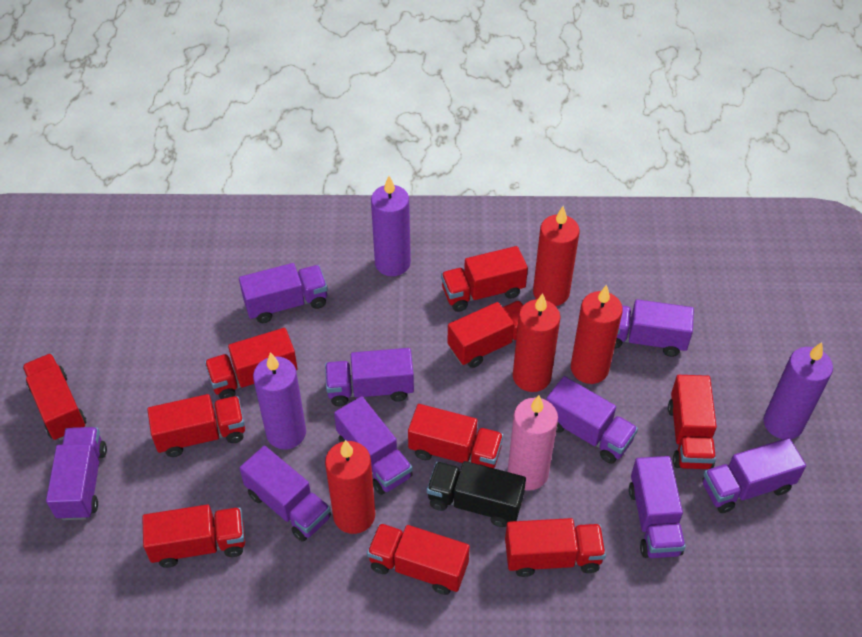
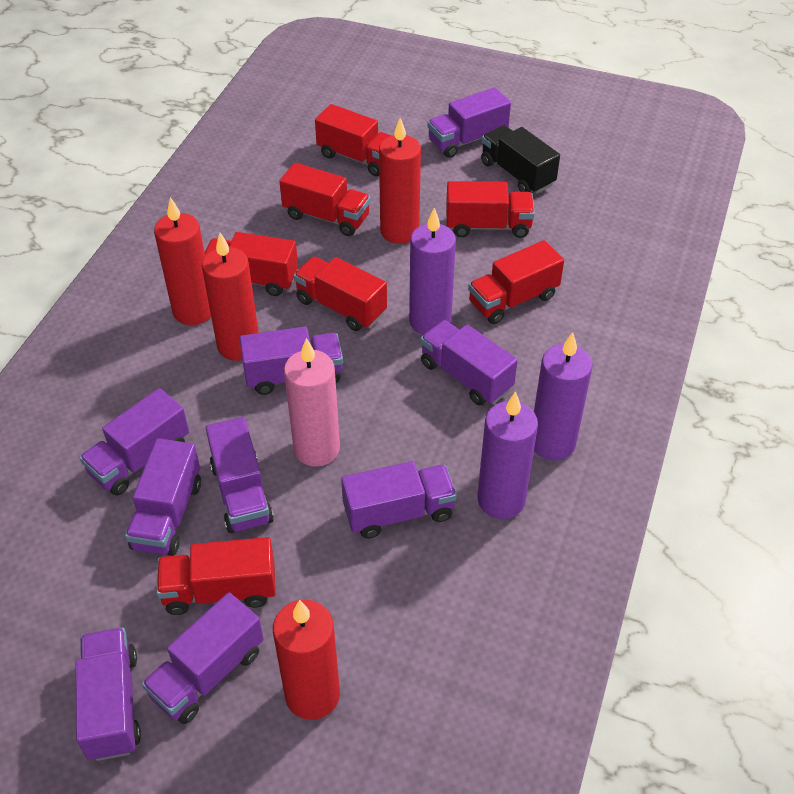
red truck: 10 -> 7

